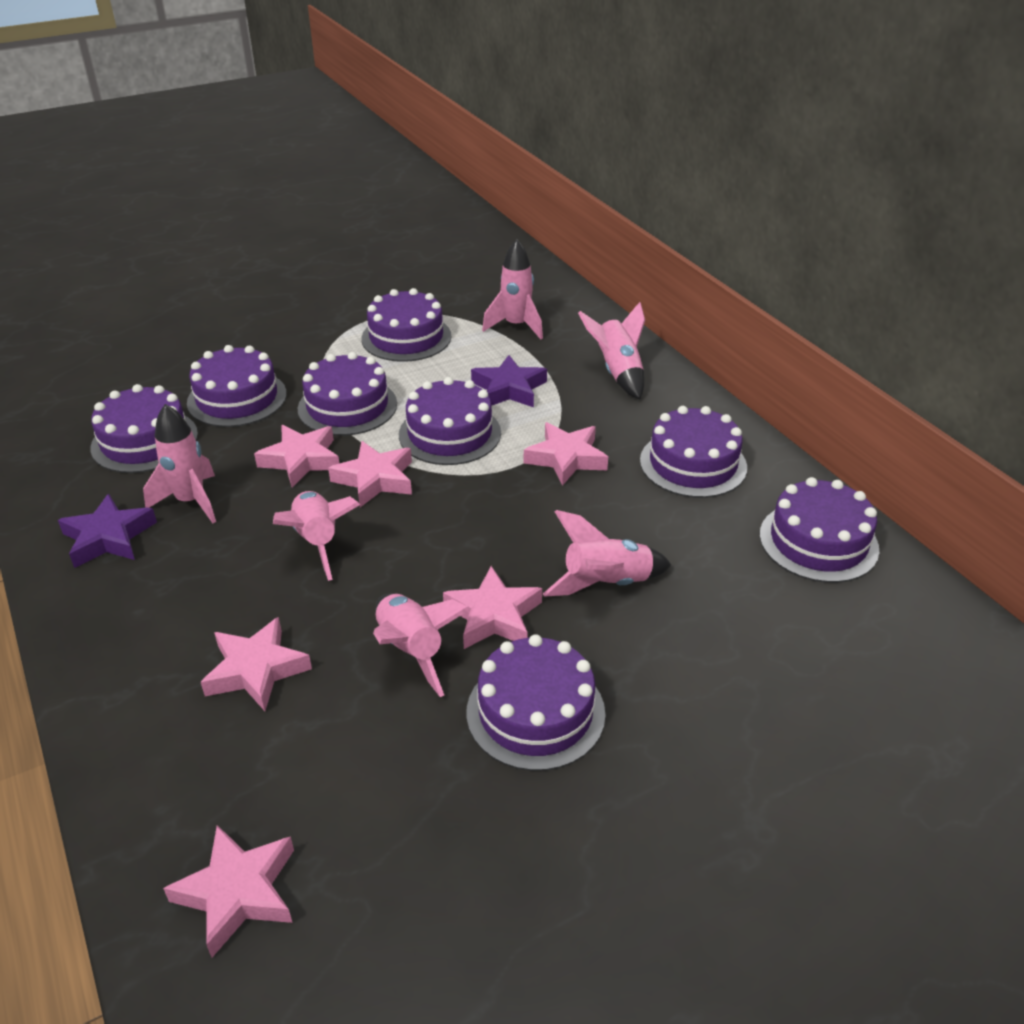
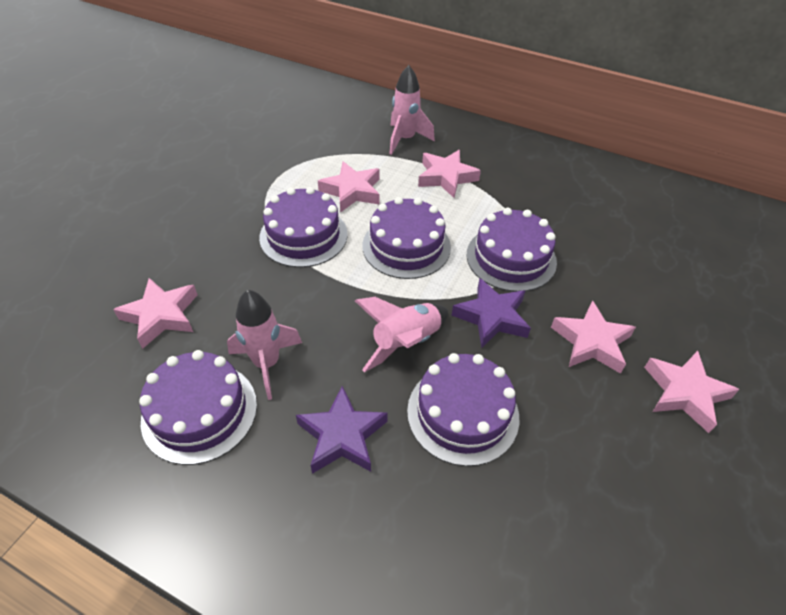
pink rocket: 6 -> 3
pink star: 6 -> 5
purple cake: 8 -> 5

